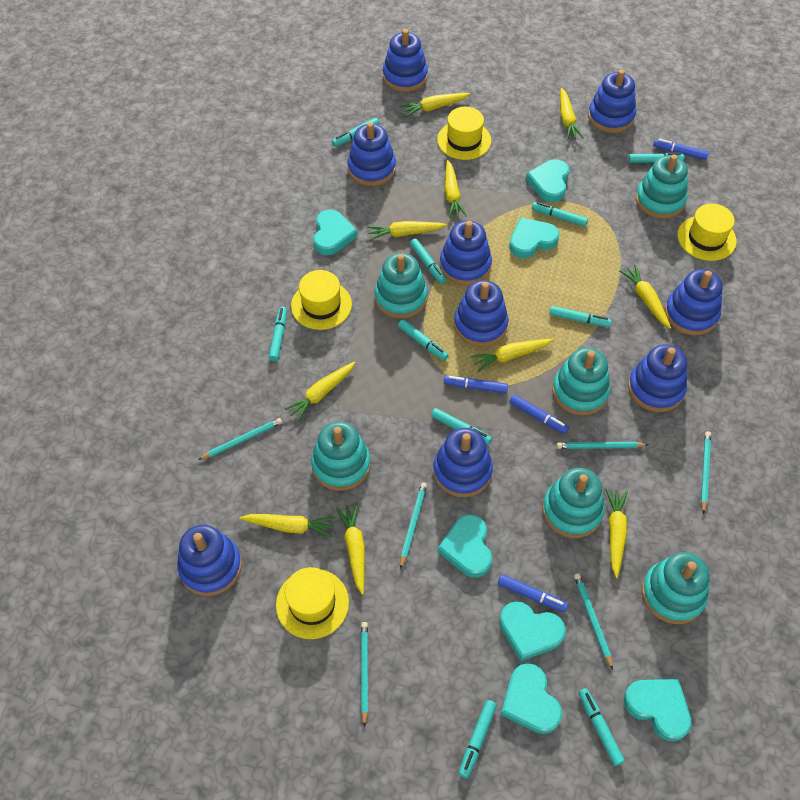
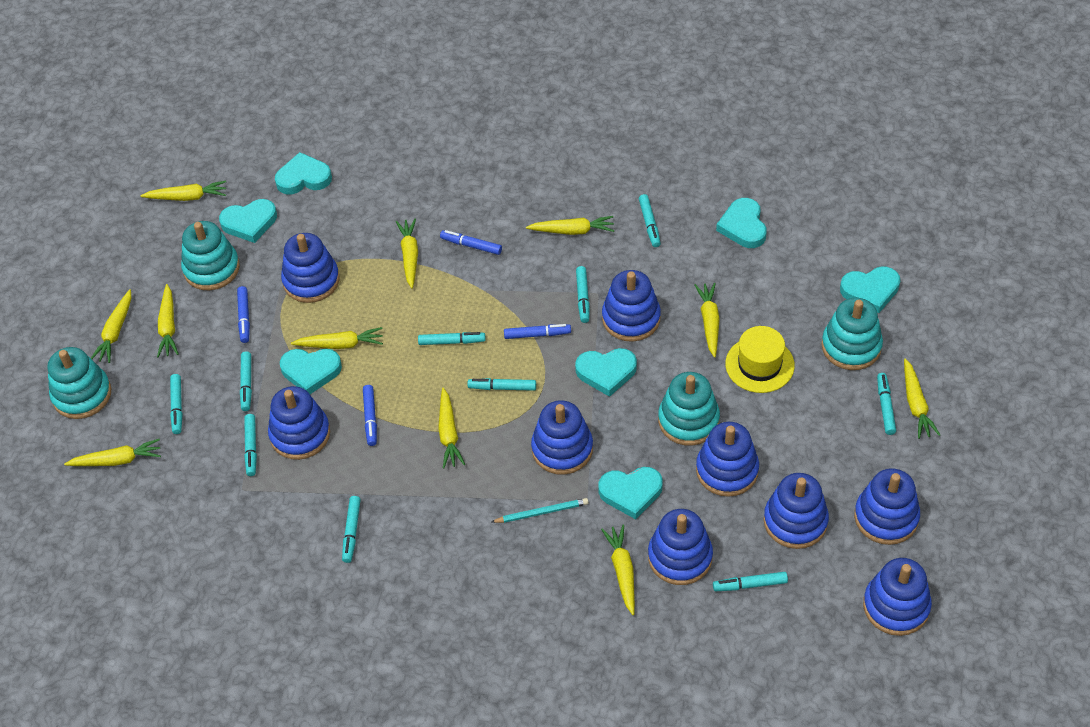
turquoise pencil: 6 -> 1
turquoise stacking toy: 6 -> 4
yellow carrot: 10 -> 11
yellow hat: 4 -> 1

